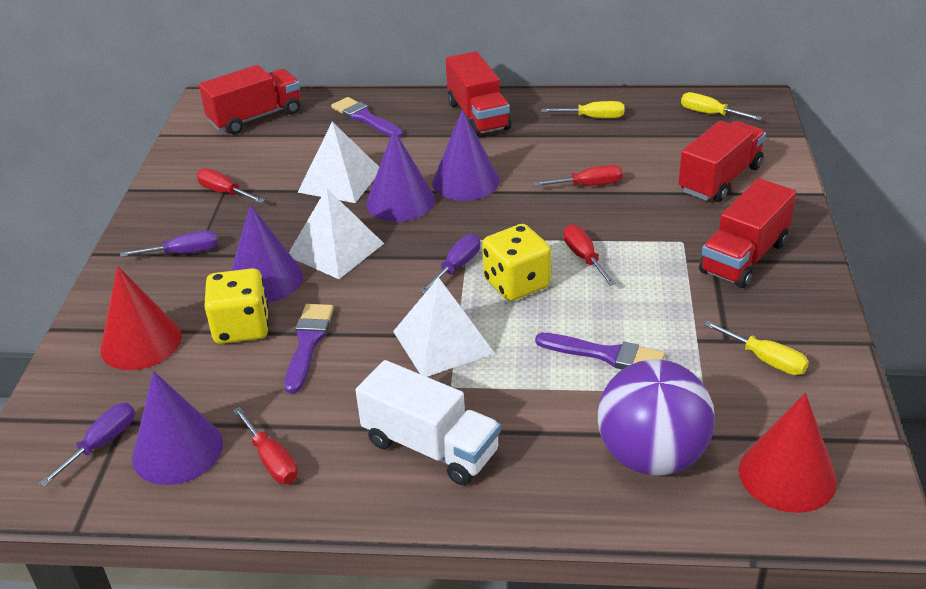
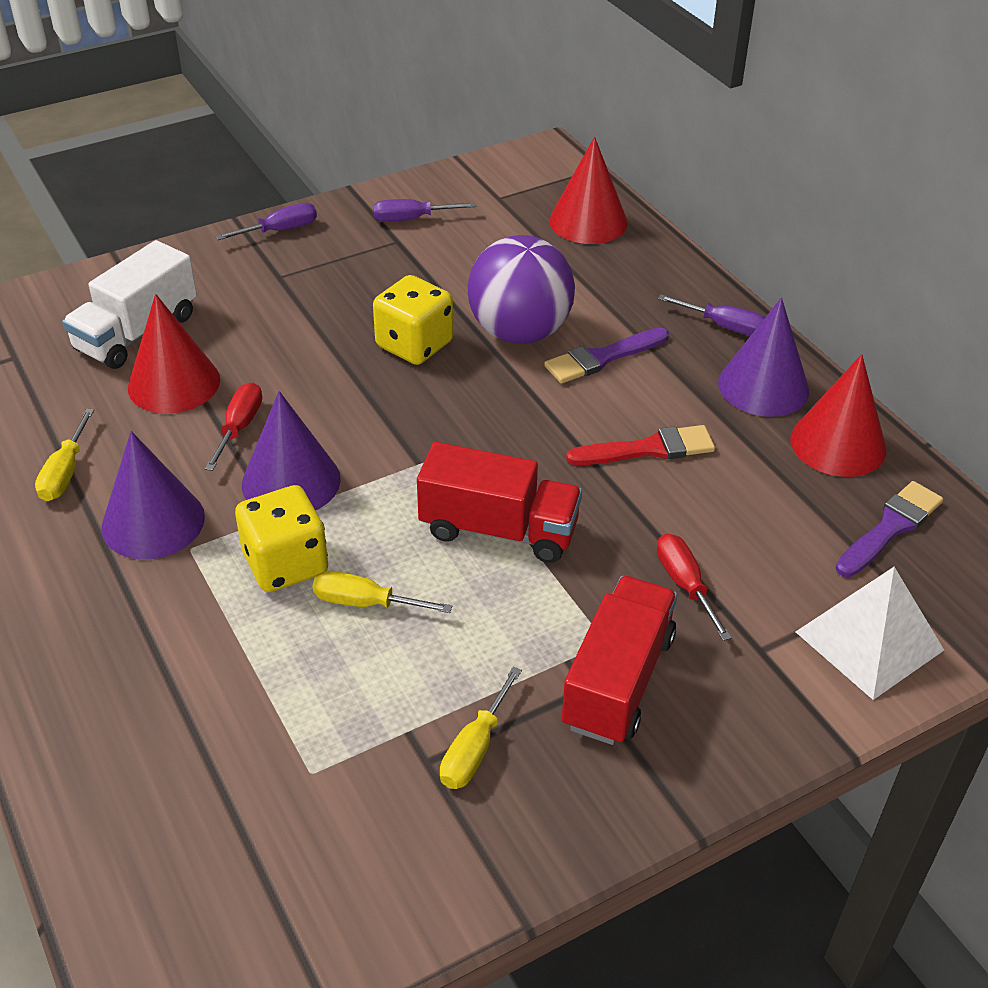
purple brush: 3 -> 2
purple cone: 4 -> 3
red brush: 0 -> 1
red cone: 2 -> 3
red screwdriver: 4 -> 2
red truck: 4 -> 2
white pyramid: 3 -> 1

